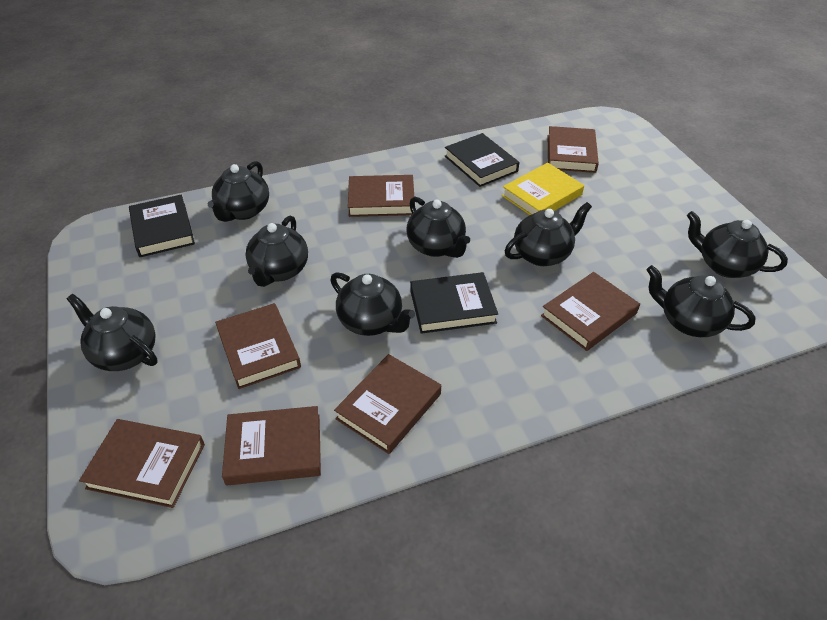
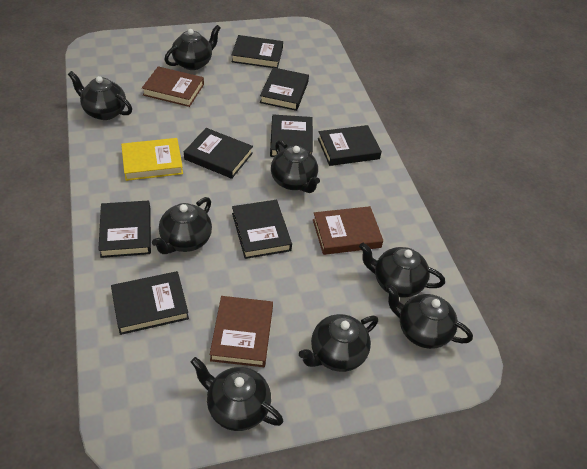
black book: 3 -> 8
brown book: 7 -> 3

